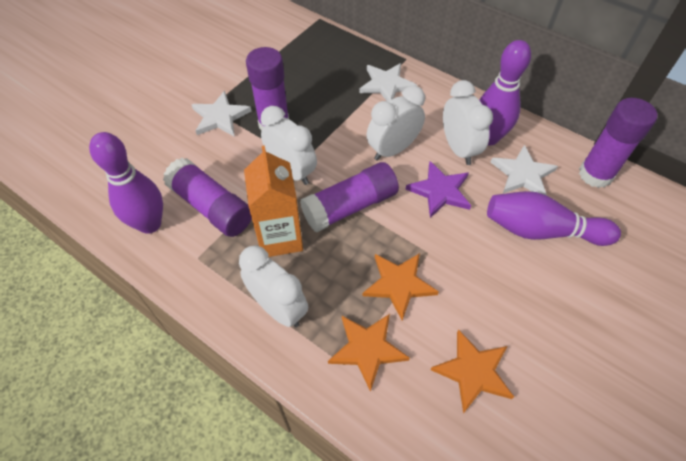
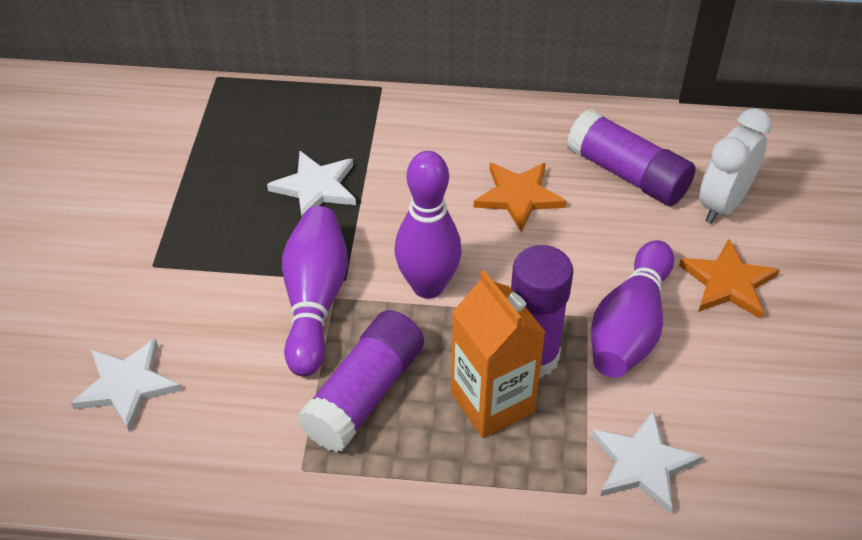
orange star: 3 -> 2
purple glue stick: 4 -> 3
purple star: 1 -> 0
white clock: 4 -> 1

